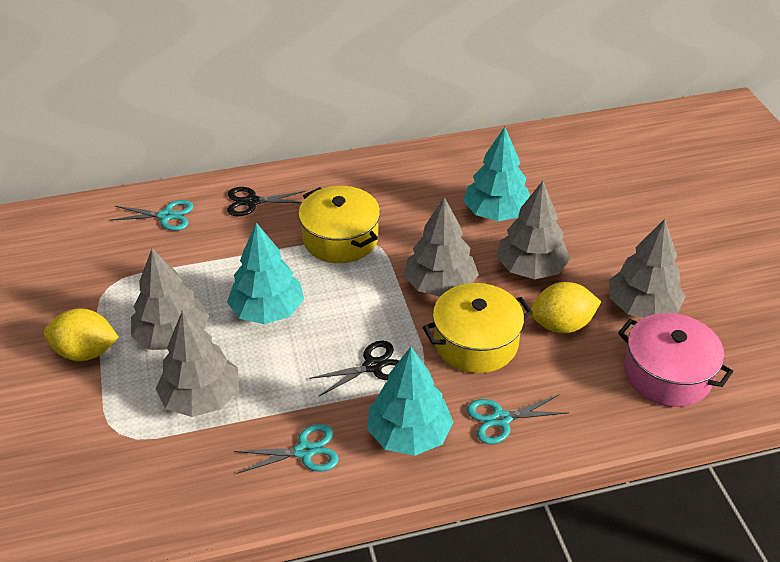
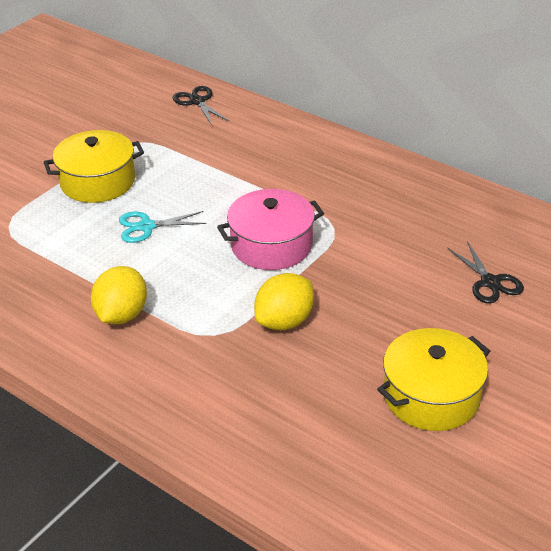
grey tree: 5 -> 0
turquoise scissors: 3 -> 1
turquoise tree: 3 -> 0

